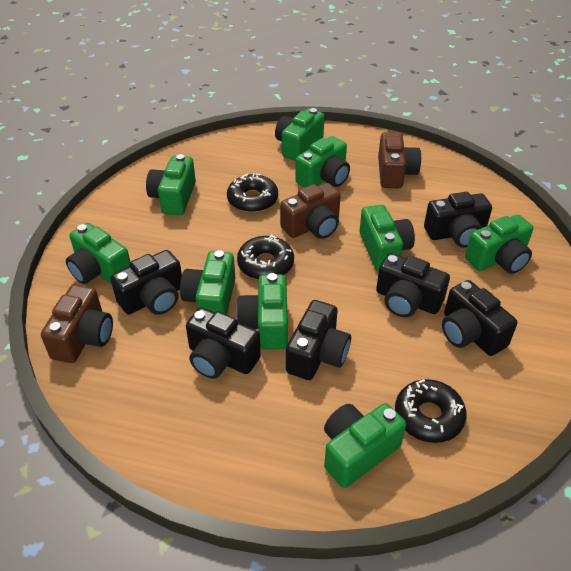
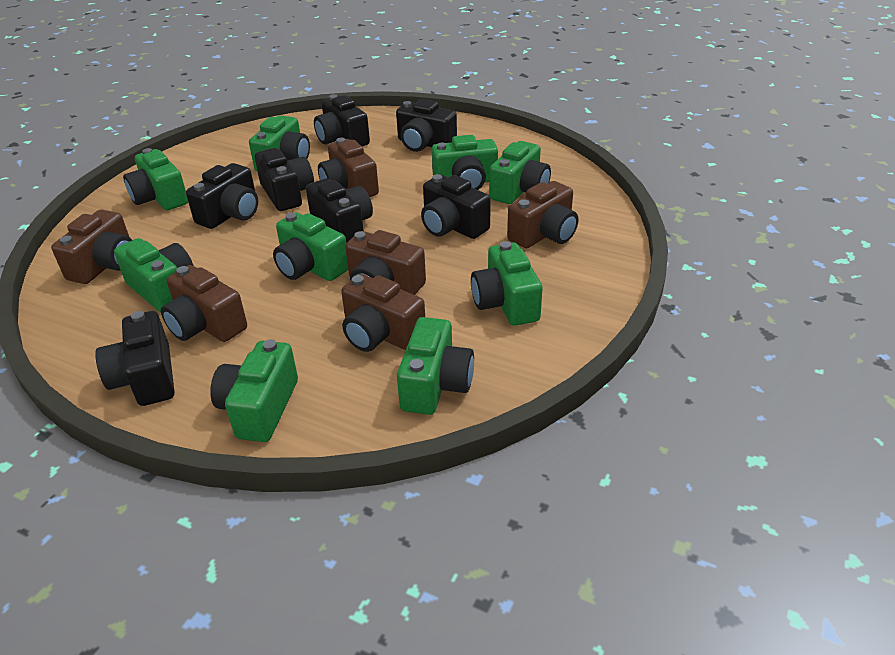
black camera: 6 -> 7
black donut: 3 -> 0
brown camera: 3 -> 6

